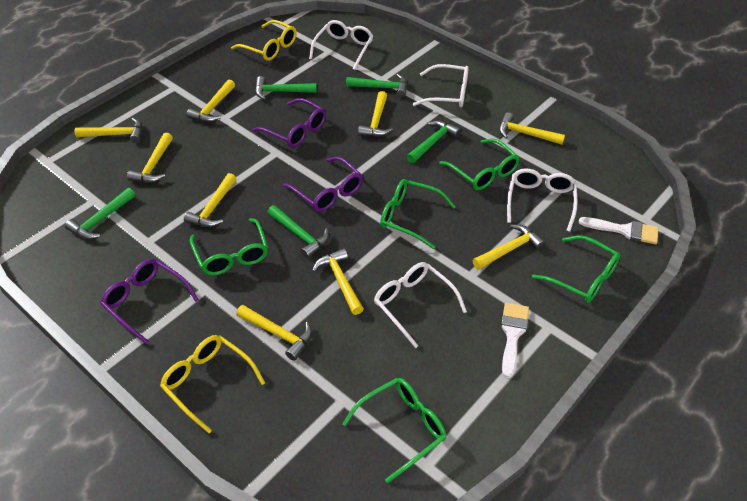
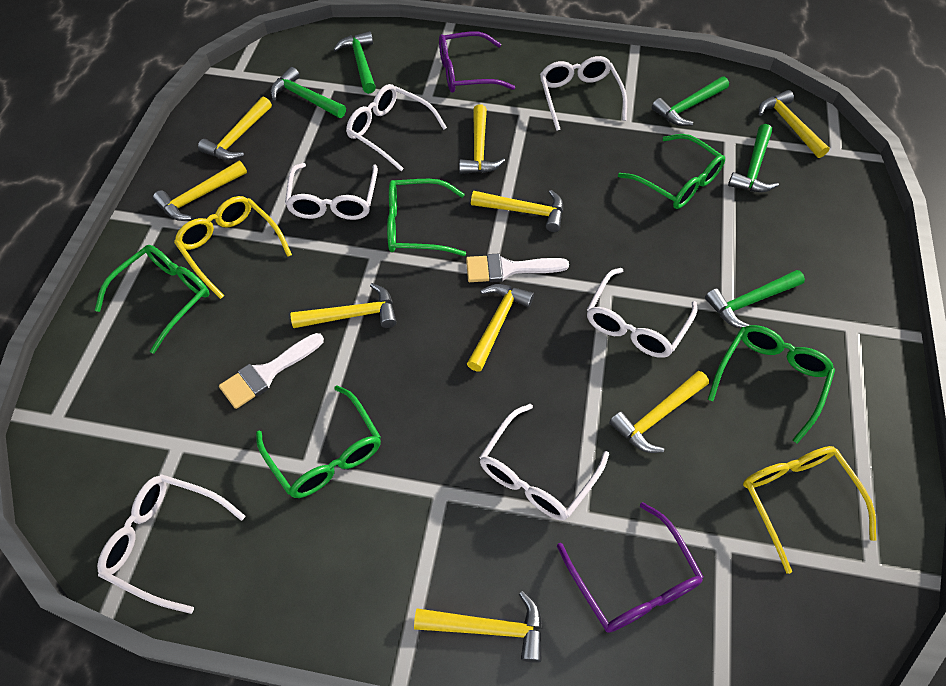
purple glasses: 3 -> 2
white glasses: 4 -> 6

